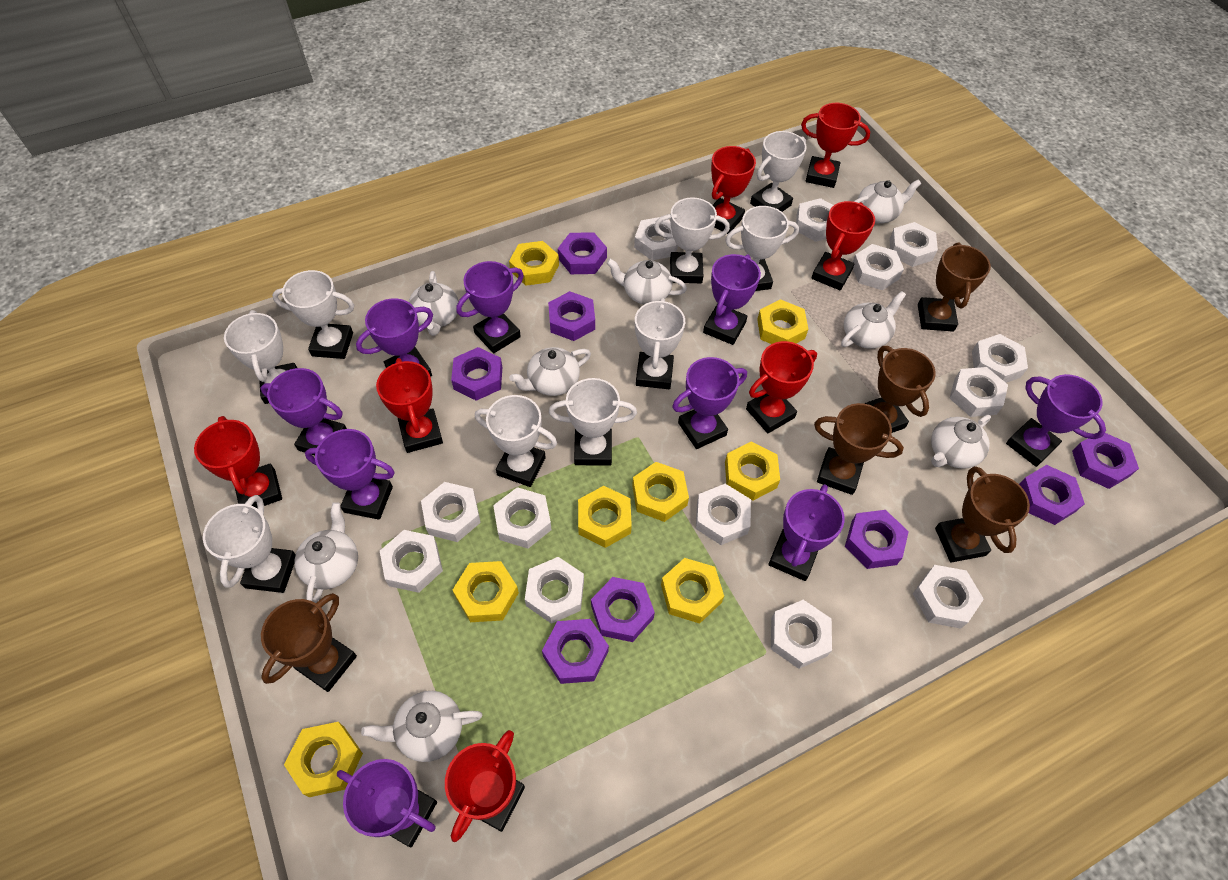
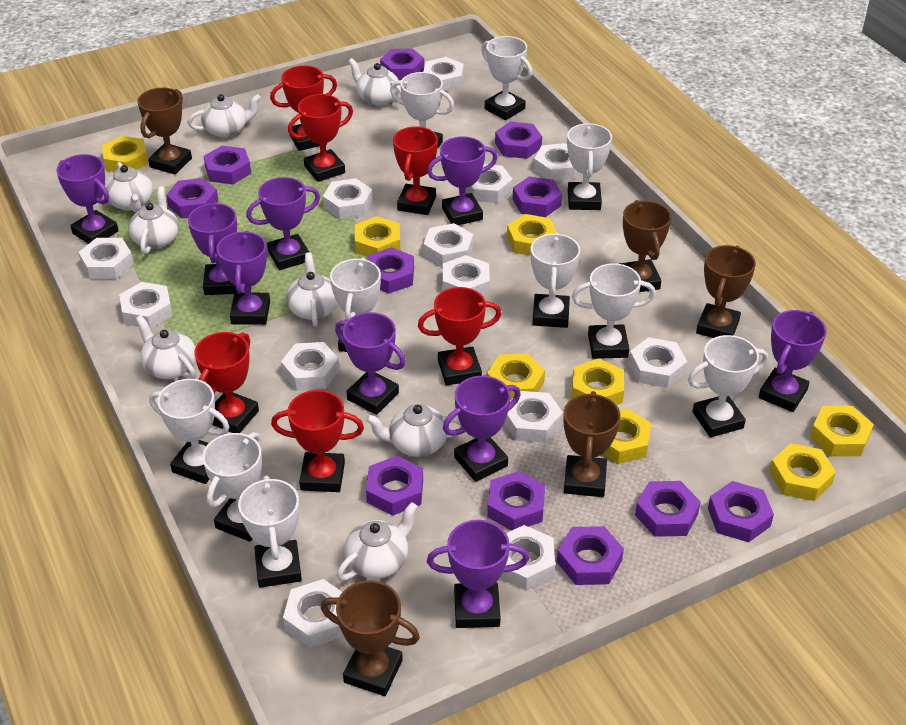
purple nut: 8 -> 11
red trophy: 7 -> 6
white trophy: 9 -> 10

